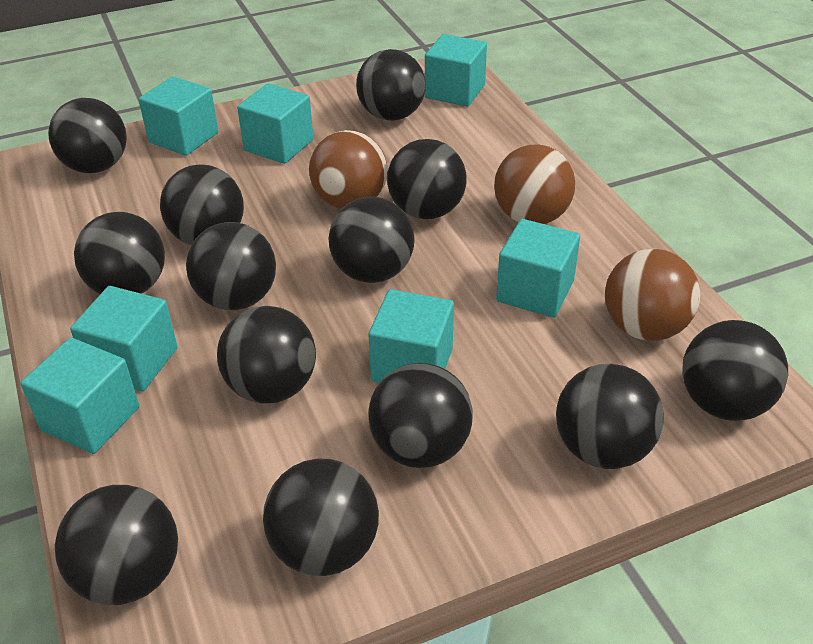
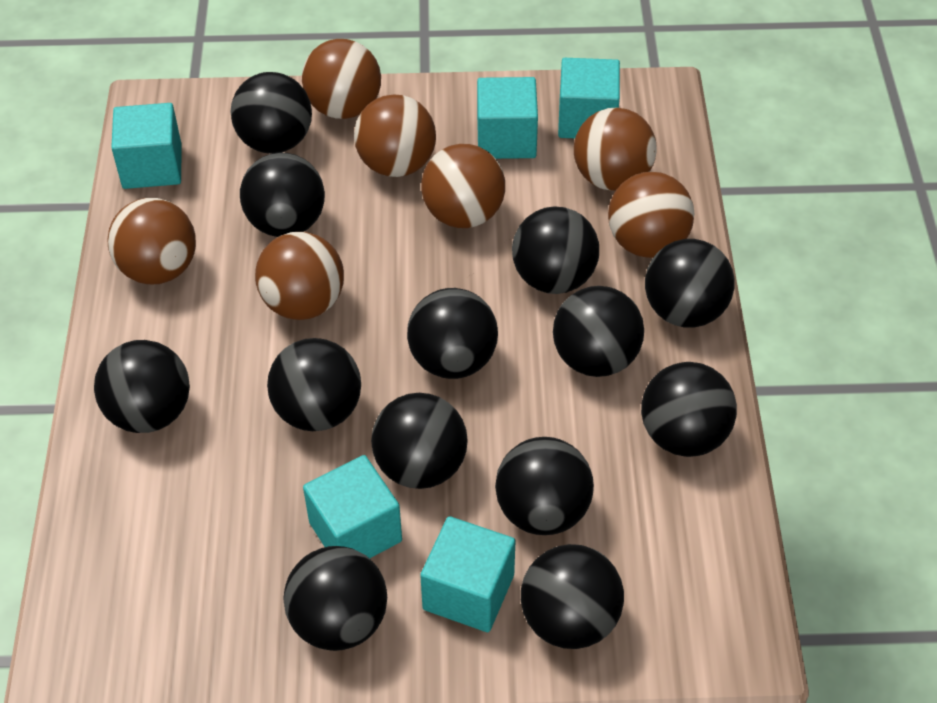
brown ball: 3 -> 7
turquoise cube: 7 -> 5

